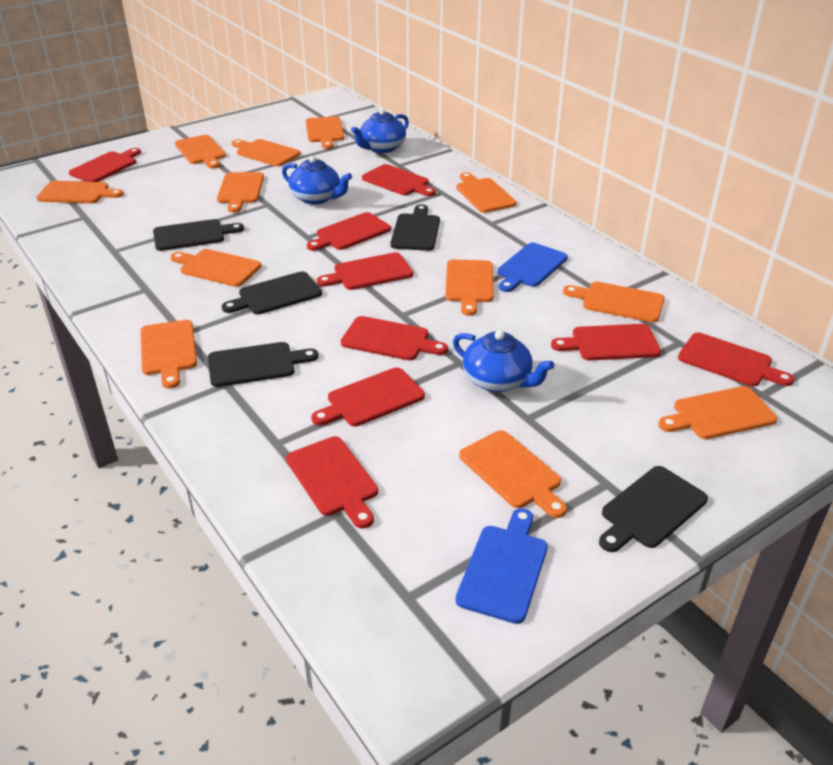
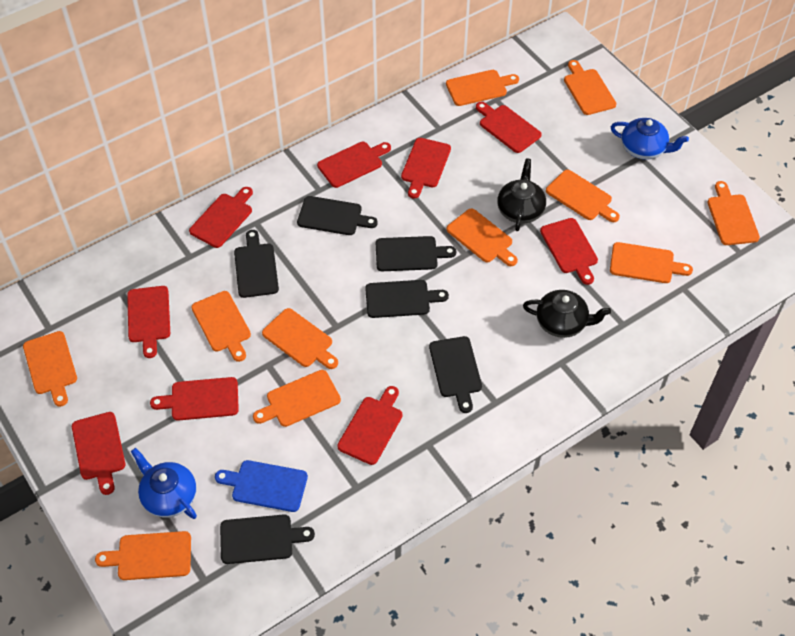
black cutting board: 5 -> 6
black teapot: 0 -> 2
blue cutting board: 2 -> 1
blue teapot: 3 -> 2
orange cutting board: 12 -> 11

